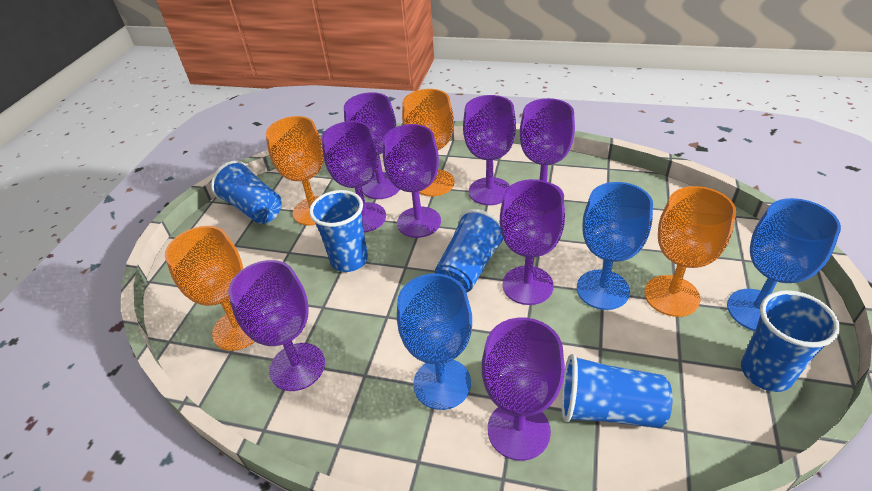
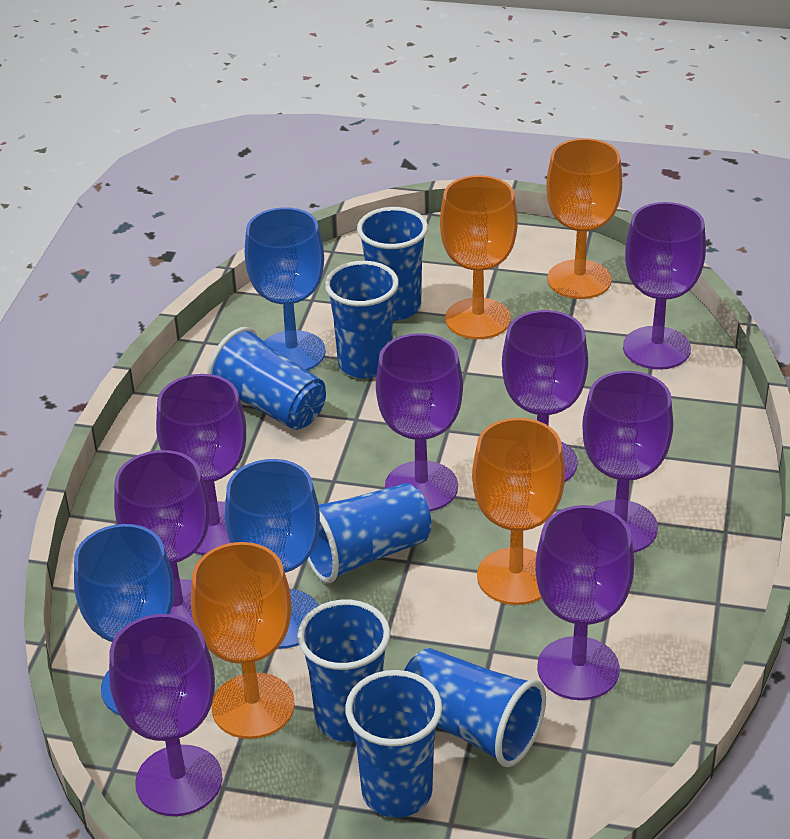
blue cup: 5 -> 7

